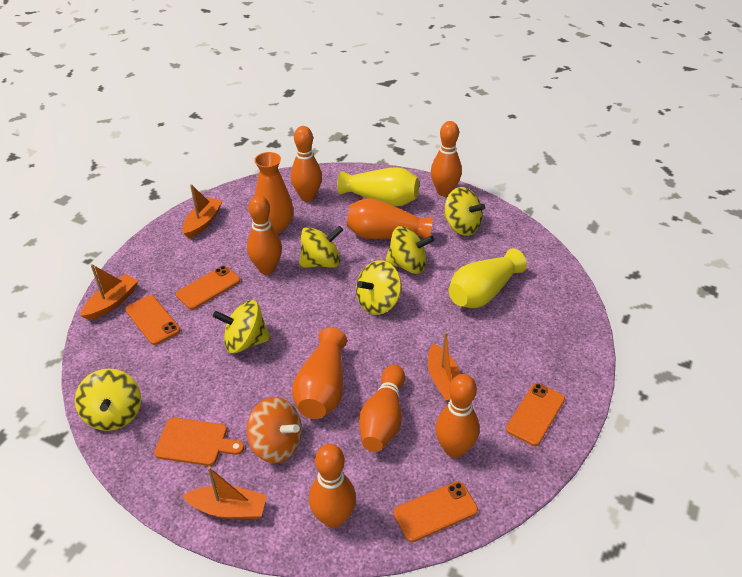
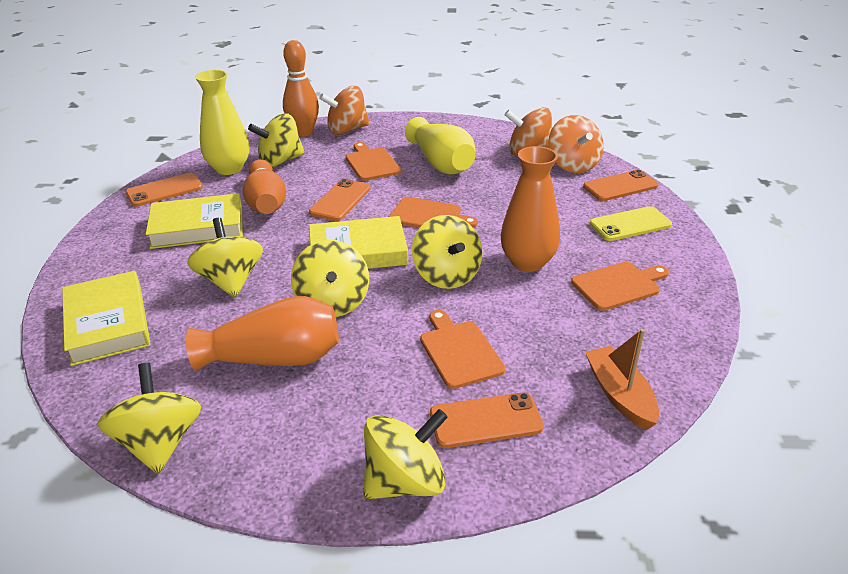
orange boat: 4 -> 1
orange bowling pin: 6 -> 2
orange cutting board: 1 -> 4
orange spinning top: 1 -> 3
orange vase: 3 -> 2
yellow book: 0 -> 3
yellow phone: 0 -> 1

